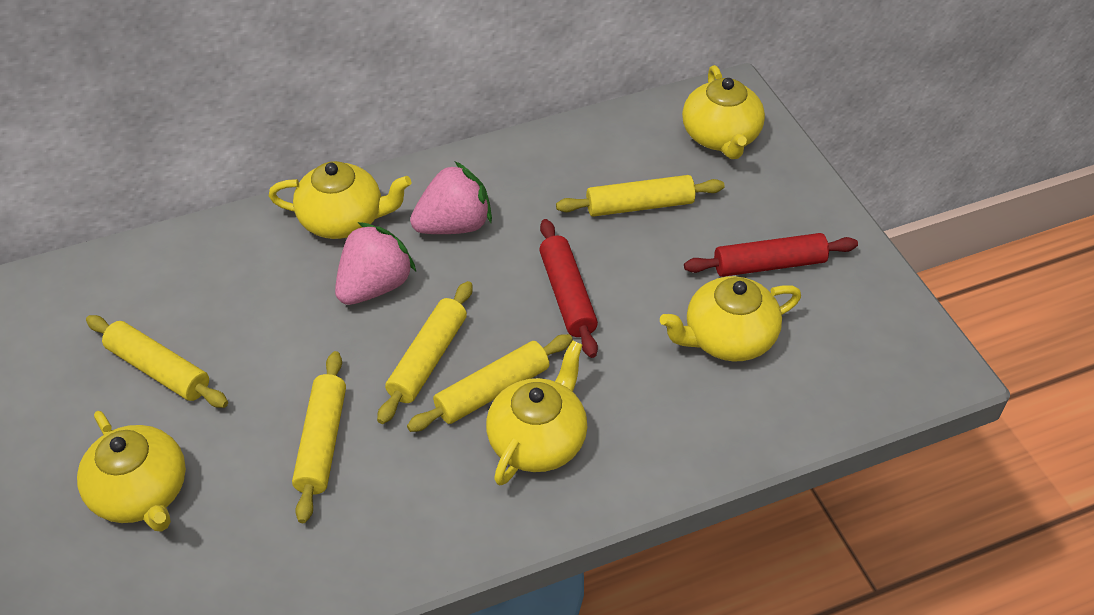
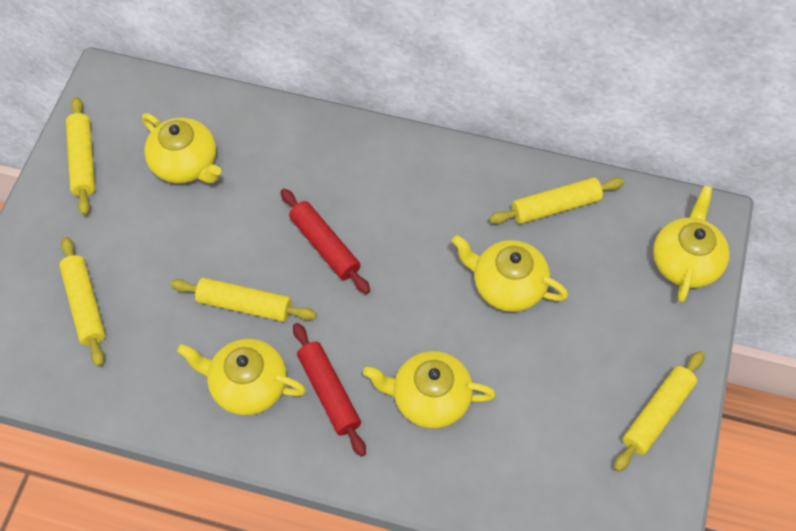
pink strawberry: 2 -> 0

